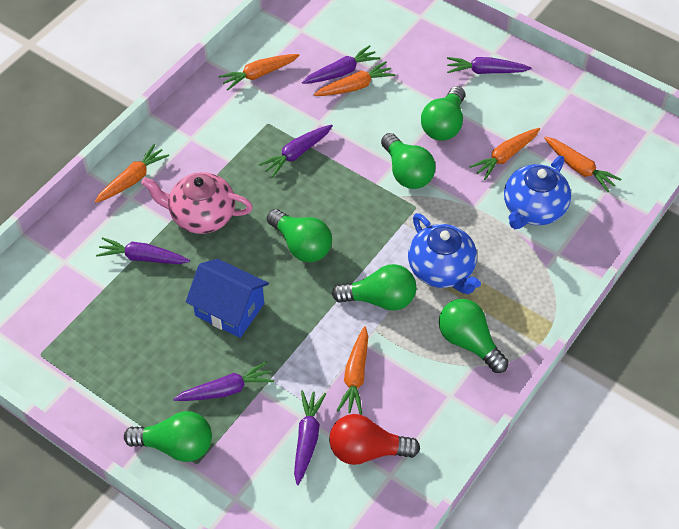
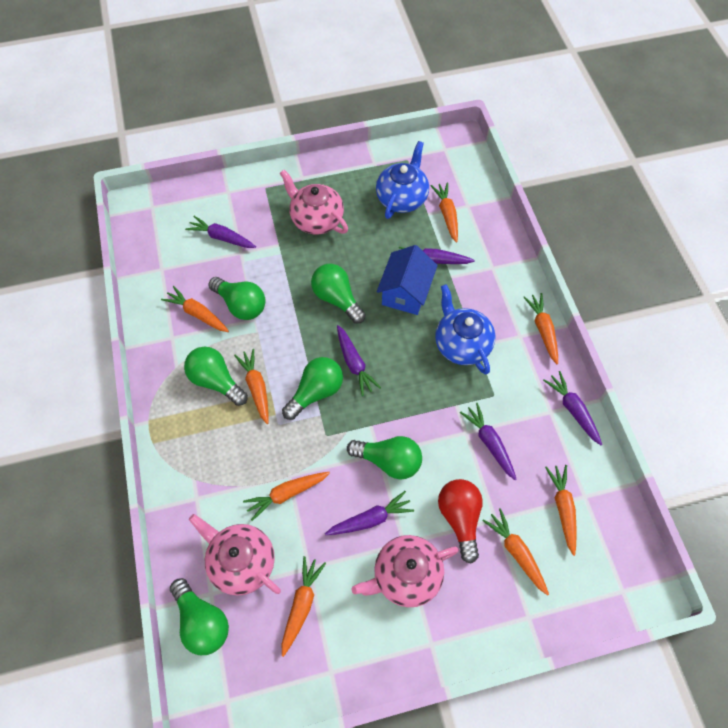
orange carrot: 6 -> 8
pink teapot: 1 -> 3

